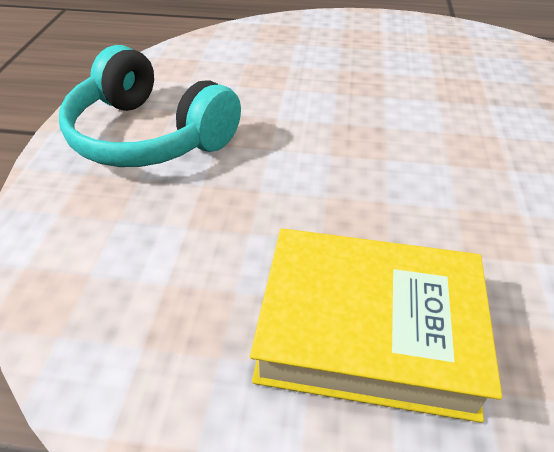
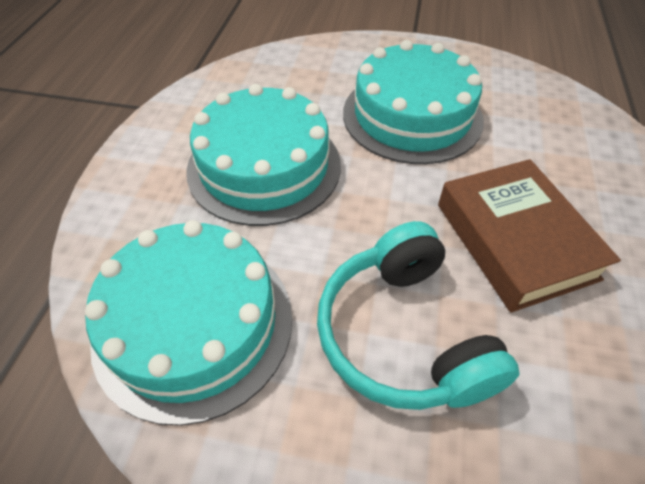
brown book: 0 -> 1
turquoise cake: 0 -> 3
yellow book: 1 -> 0

